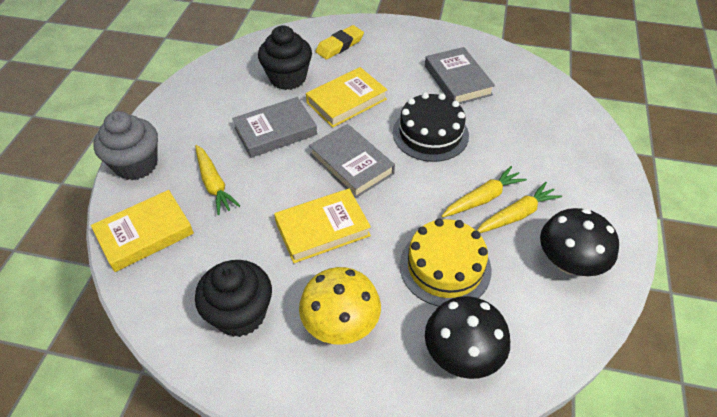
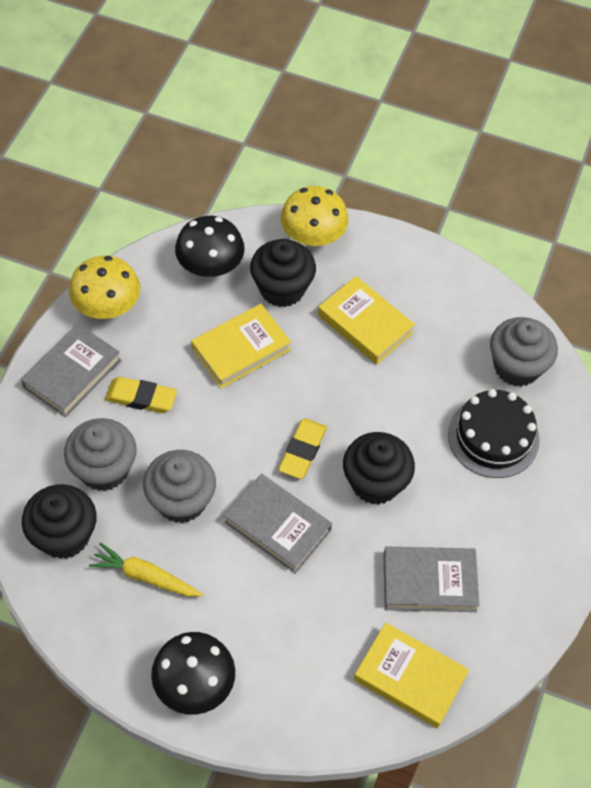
black cupcake: 2 -> 3
grey cupcake: 1 -> 3
yellow cake: 1 -> 0
yellow carrot: 3 -> 1
yellow eraser: 1 -> 2
yellow mushroom: 1 -> 2

